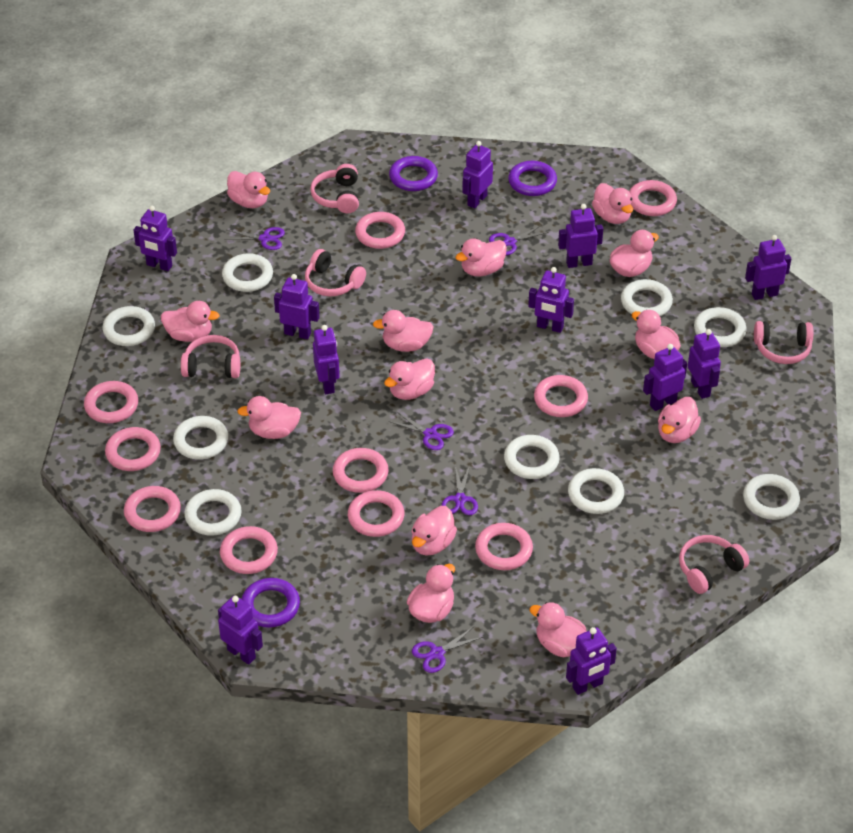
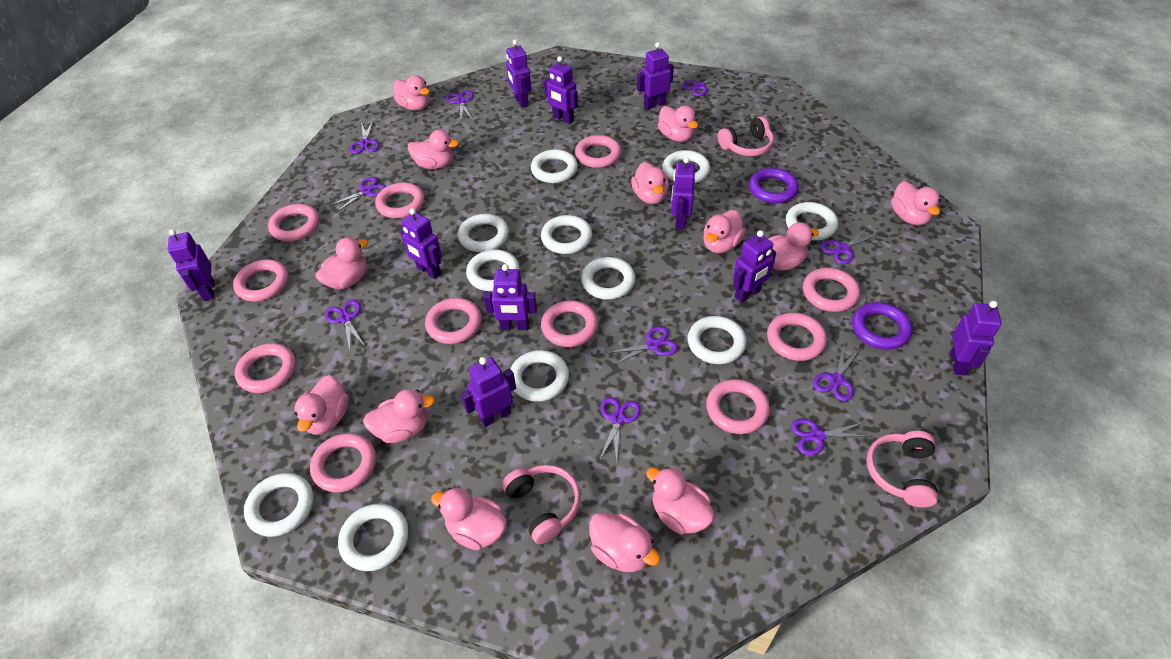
pink headphones: 5 -> 3
pink ring: 10 -> 11
purple ring: 3 -> 2
purple robot: 11 -> 10
purple scissors: 5 -> 10
white ring: 9 -> 11

